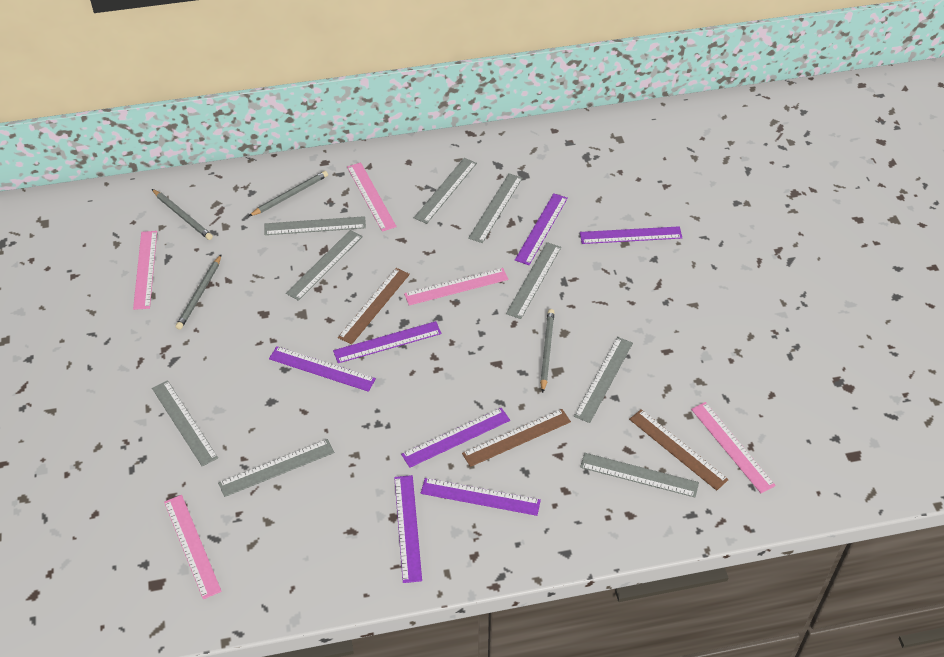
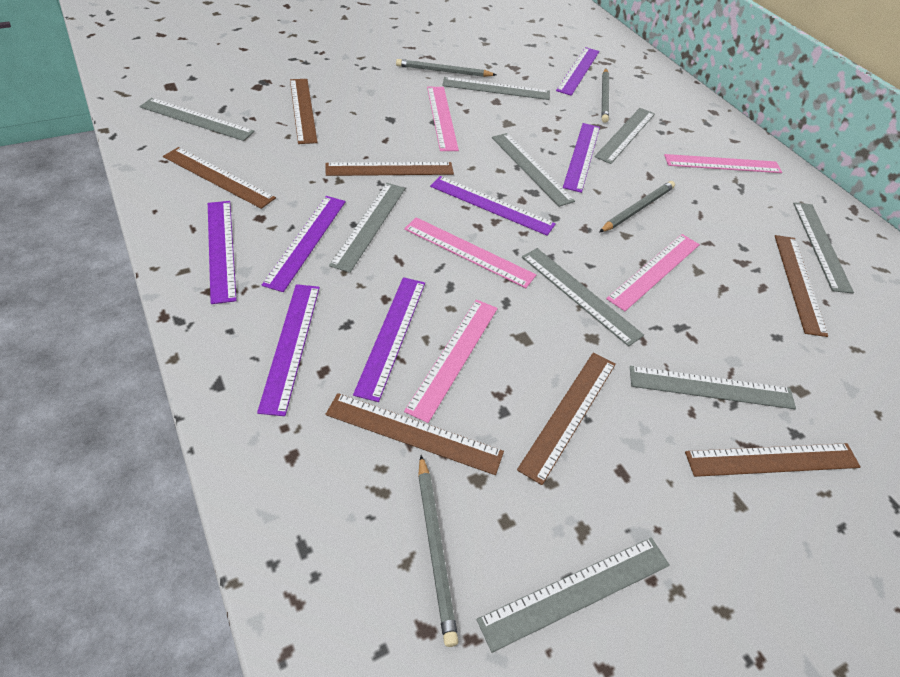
brown ruler: 3 -> 7

